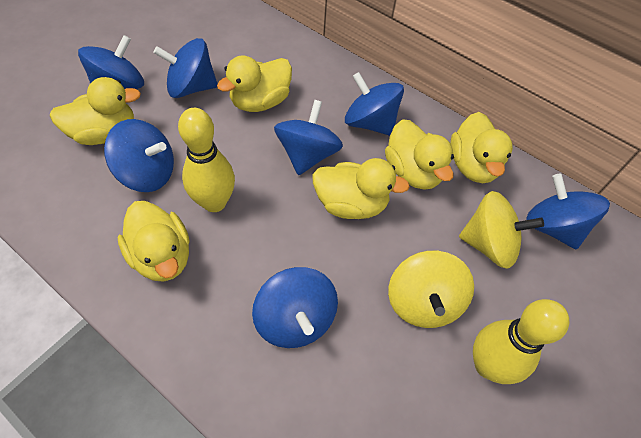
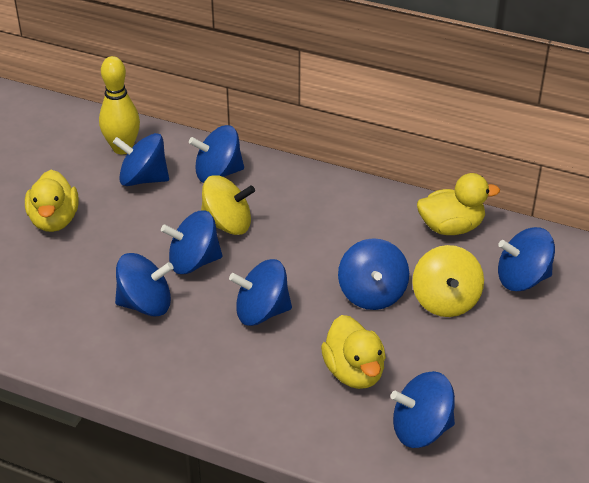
blue spinning top: 7 -> 8
yellow bowling pin: 2 -> 1
yellow duck: 6 -> 3

